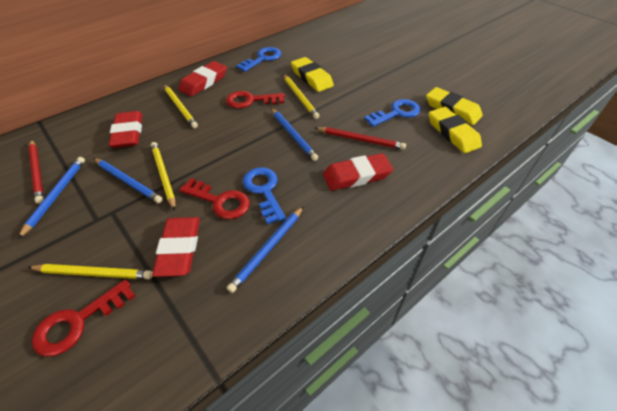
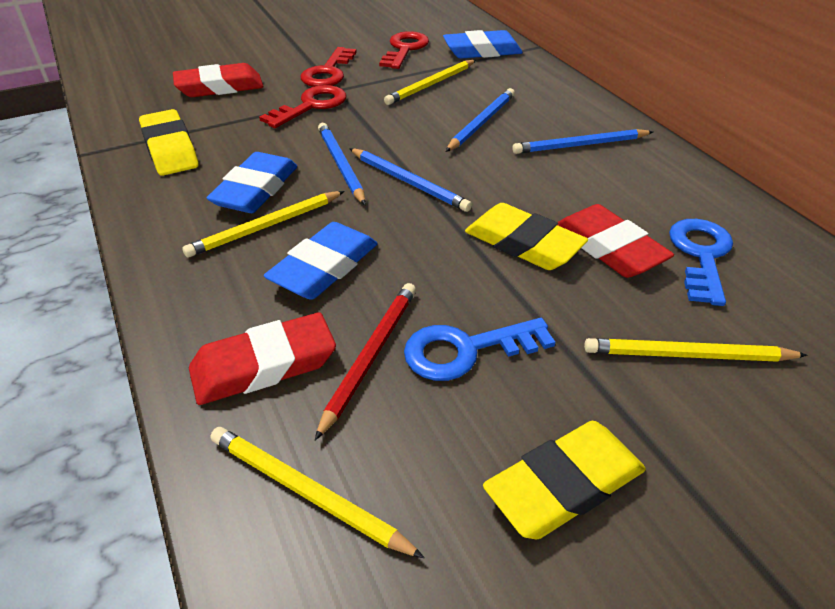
blue eraser: 0 -> 3
blue key: 3 -> 2
red eraser: 4 -> 3
red pencil: 2 -> 1

